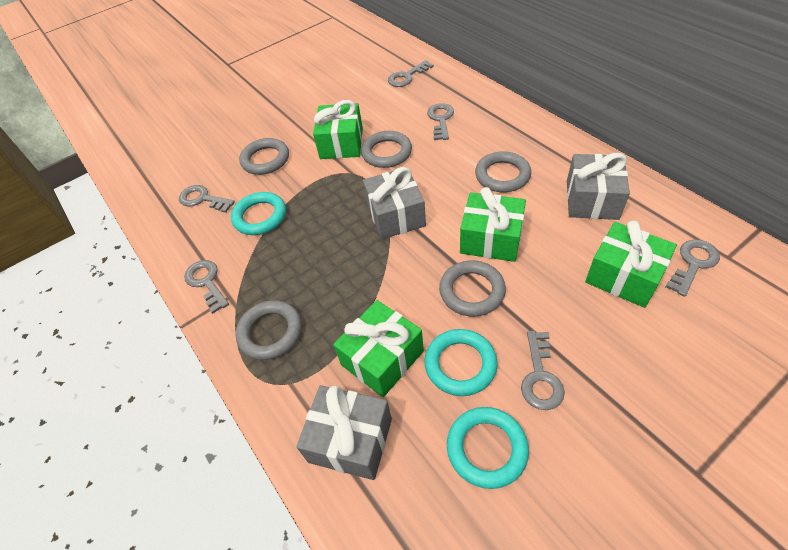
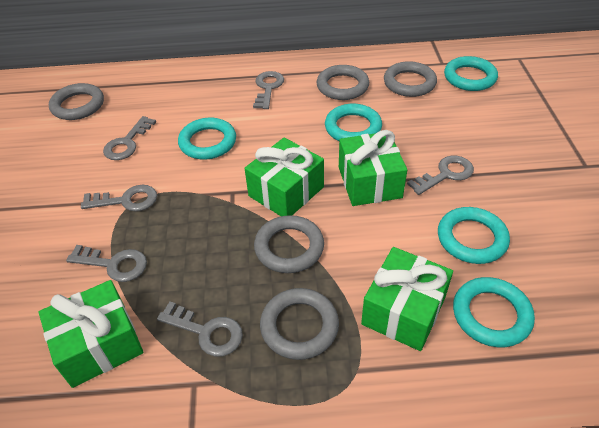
grey gift: 3 -> 0
turquoise ring: 3 -> 5

